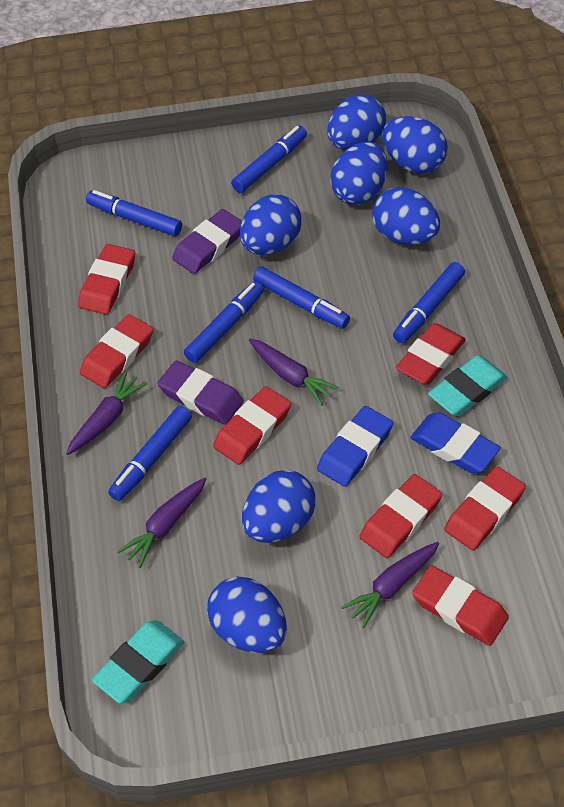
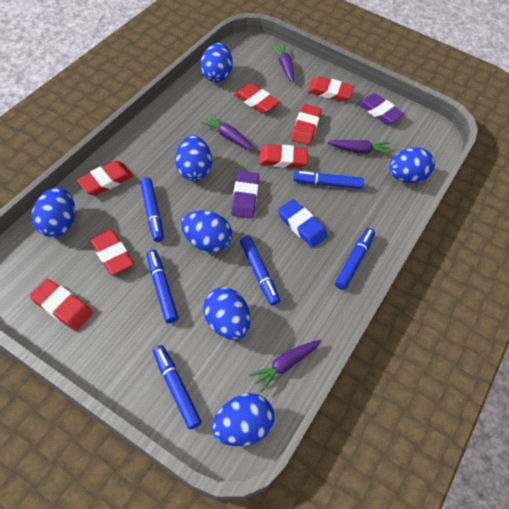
blue eraser: 2 -> 1
turquoise eraser: 2 -> 0

